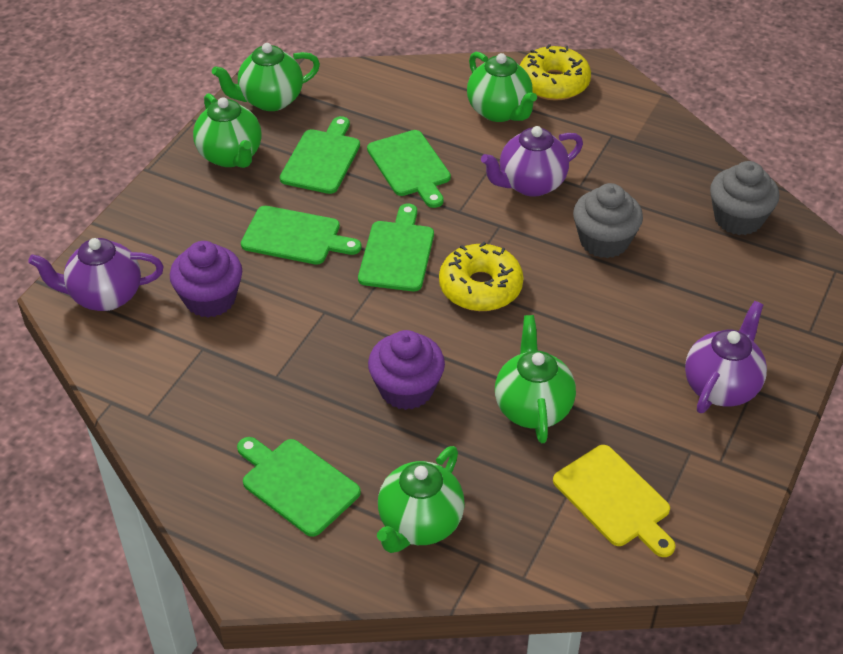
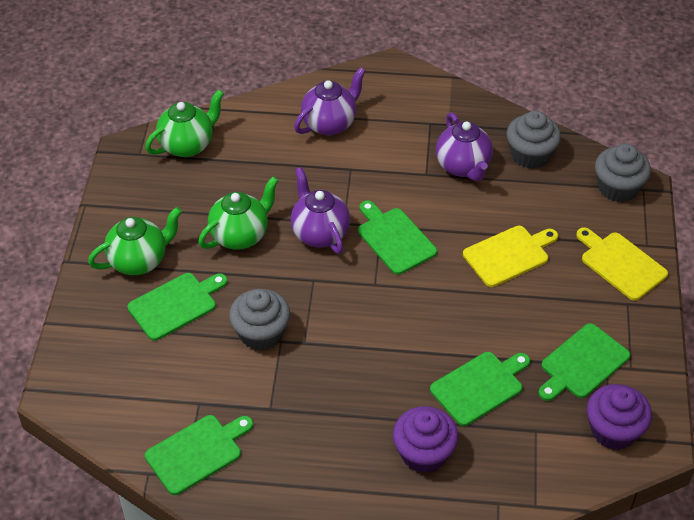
green teapot: 5 -> 3
grey cupcake: 2 -> 3
yellow cutting board: 1 -> 2
yellow donut: 2 -> 0

